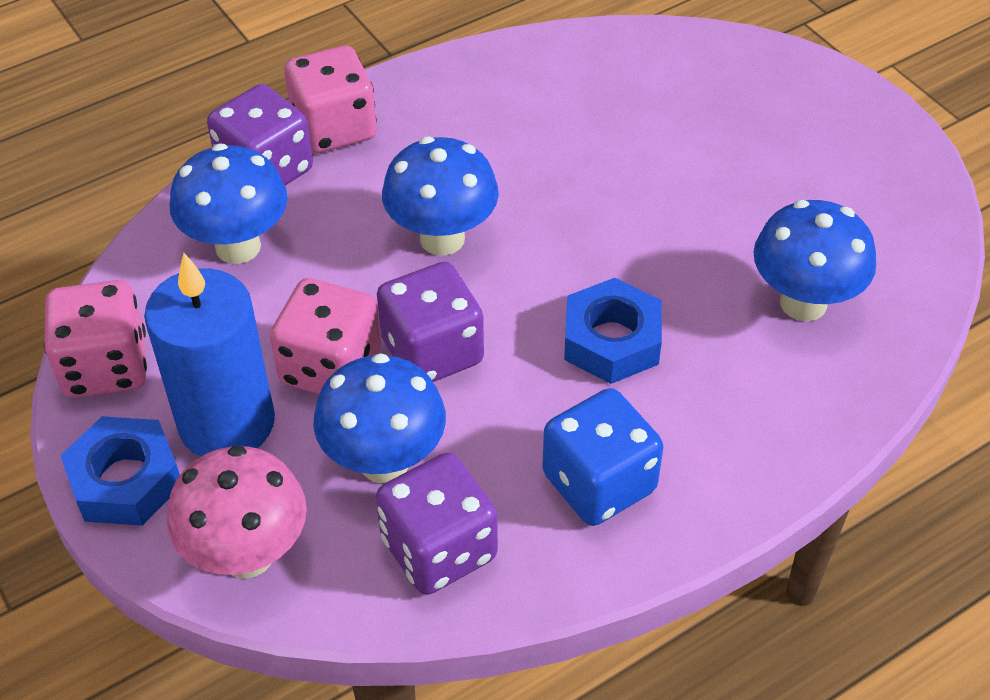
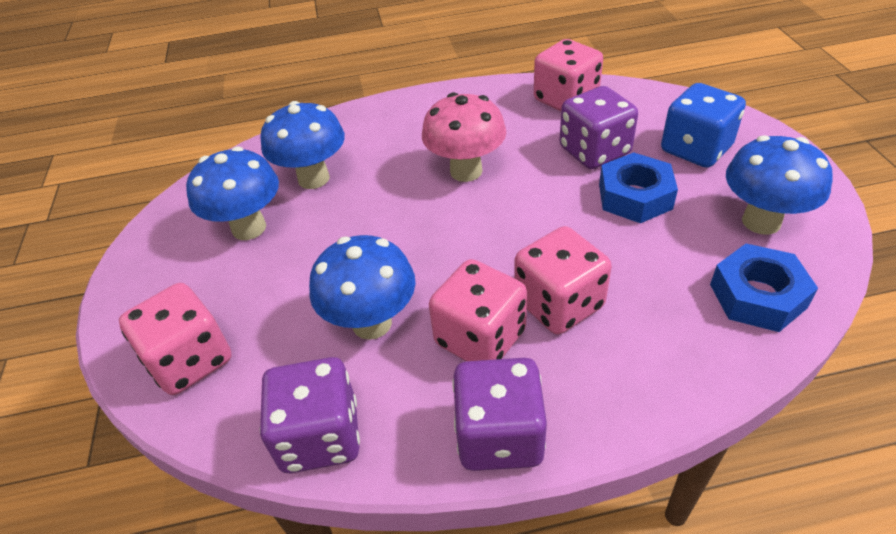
blue candle: 1 -> 0
pink dice: 3 -> 4

